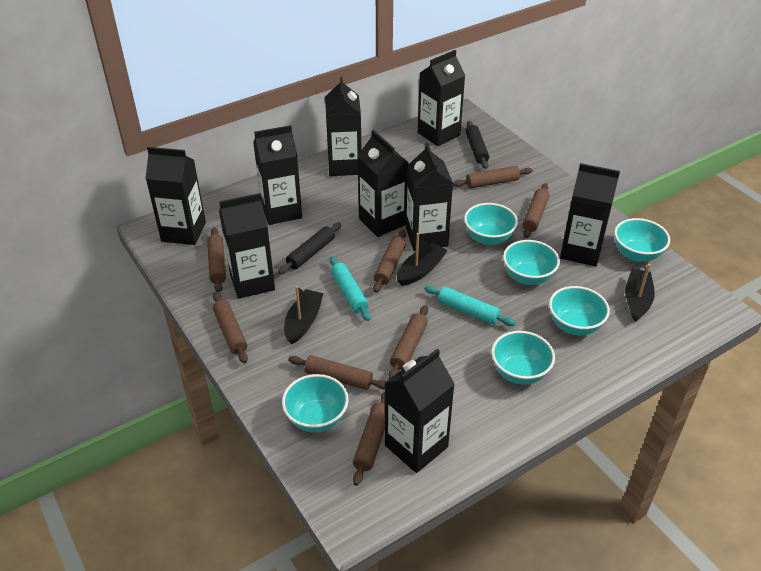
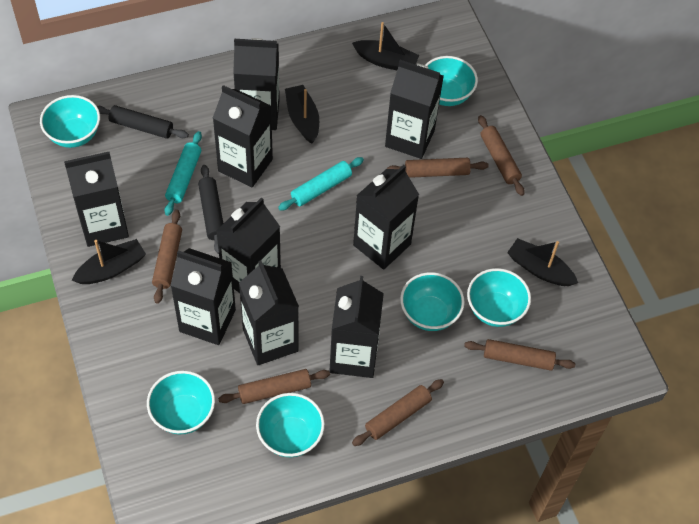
black boat: 3 -> 4
brown rolling pin: 8 -> 6

